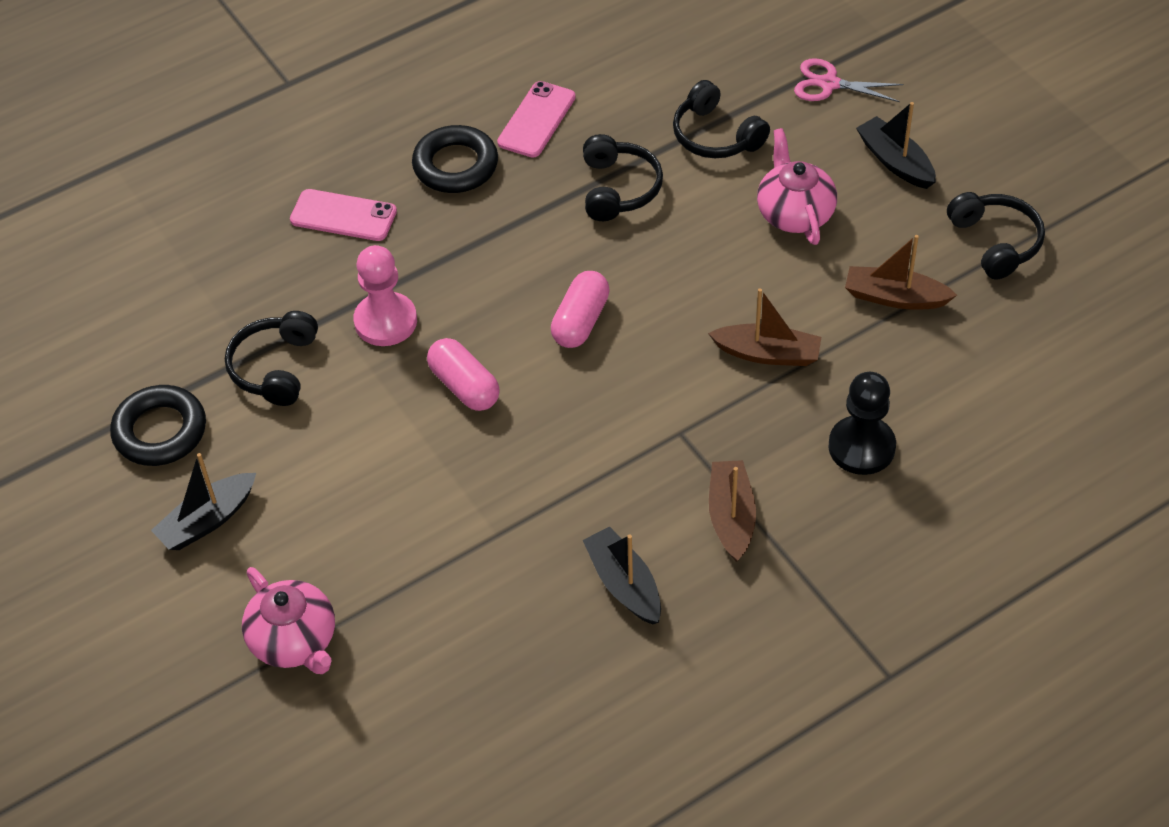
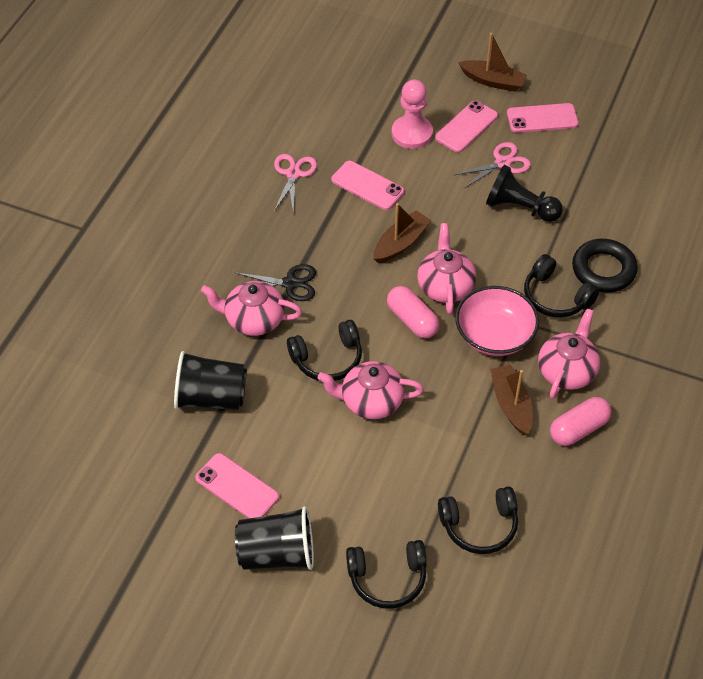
black boat: 3 -> 0
black cup: 0 -> 2
black ring: 2 -> 1
black scissors: 0 -> 1
pink bowl: 0 -> 1
pink phone: 2 -> 4
pink scissors: 1 -> 2
pink teapot: 2 -> 4

